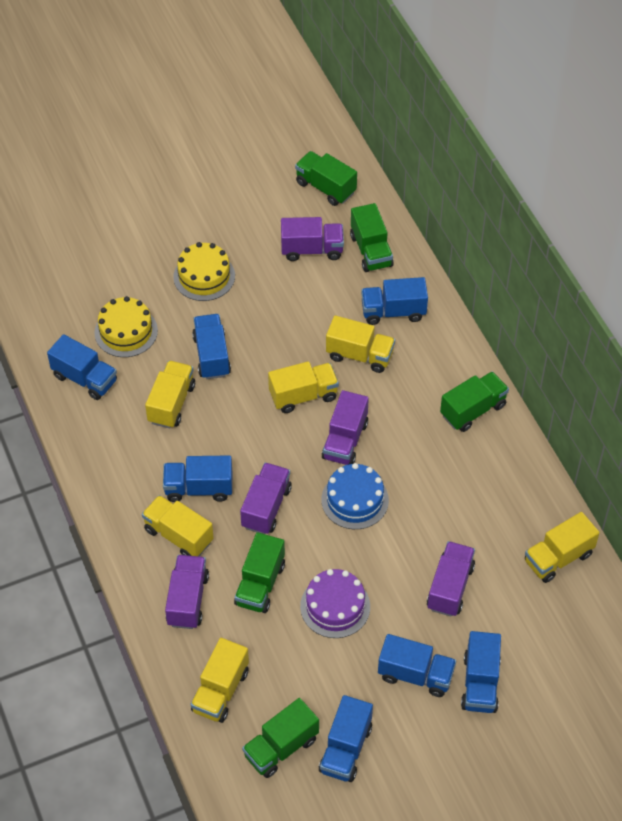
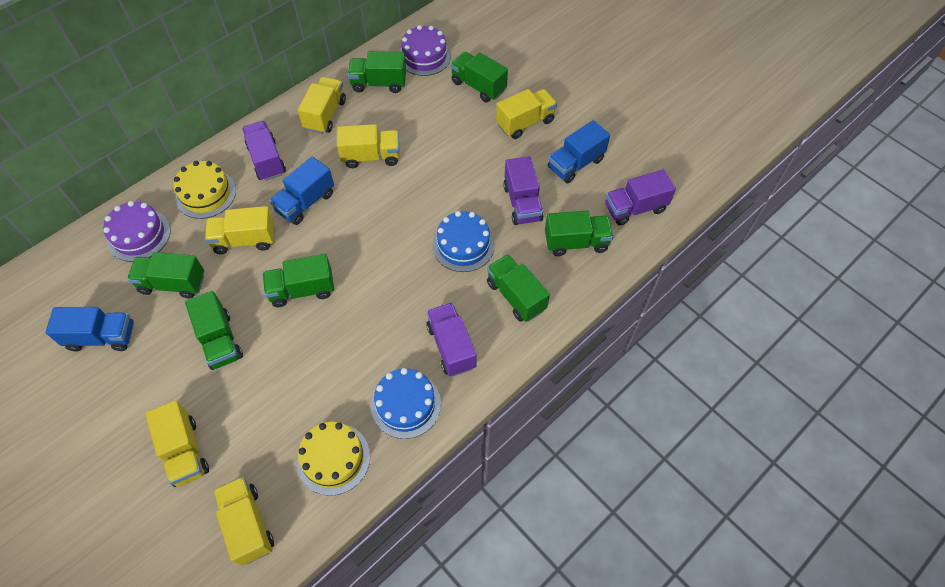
blue cake: 1 -> 2
blue truck: 7 -> 3
green truck: 5 -> 7
purple cake: 1 -> 2
purple truck: 5 -> 4

